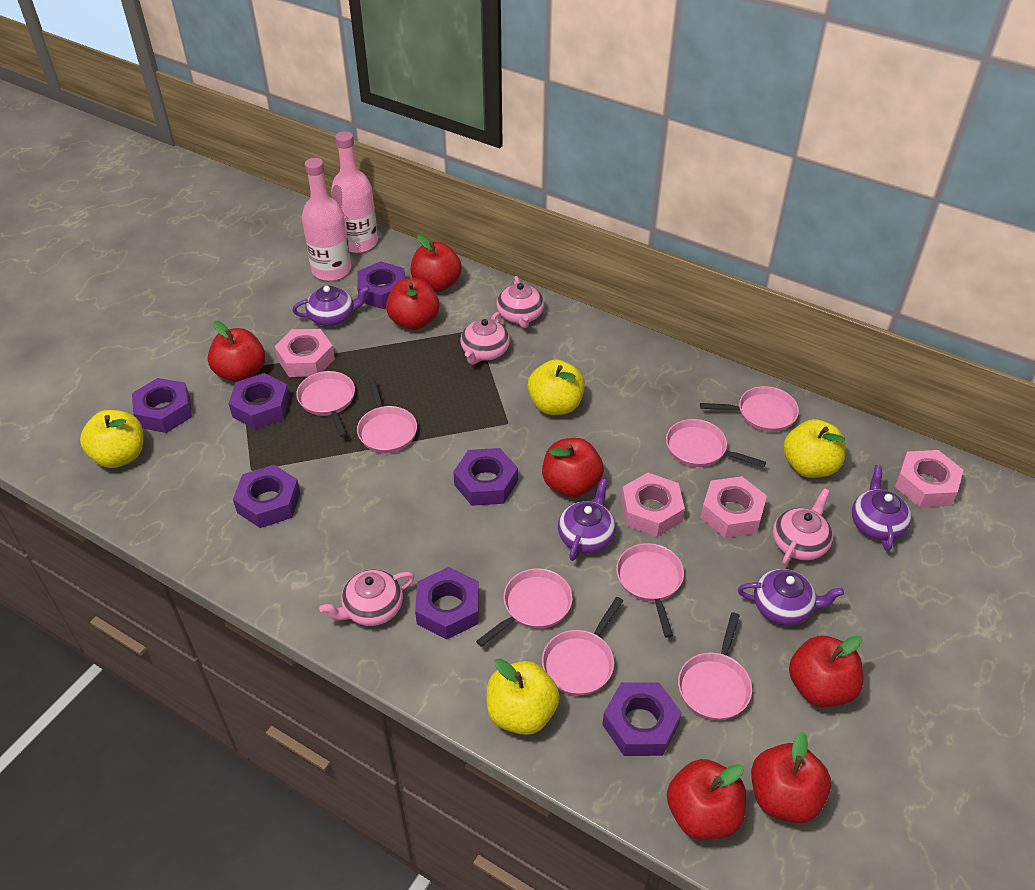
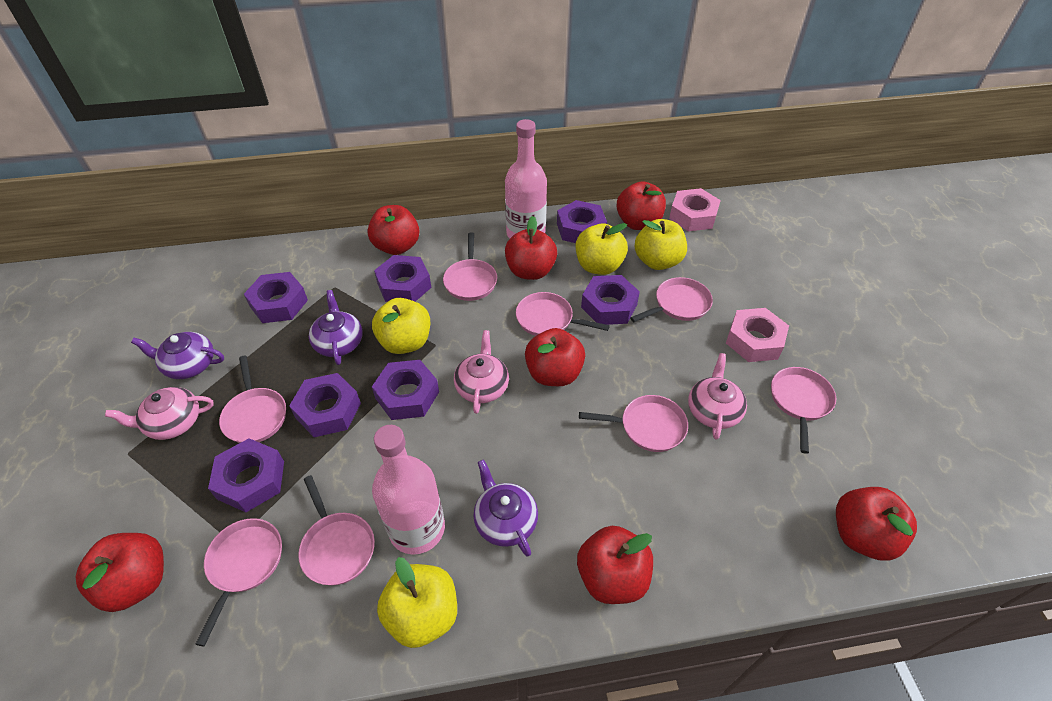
pink nut: 4 -> 2
pink teapot: 4 -> 3
purple teapot: 4 -> 3

